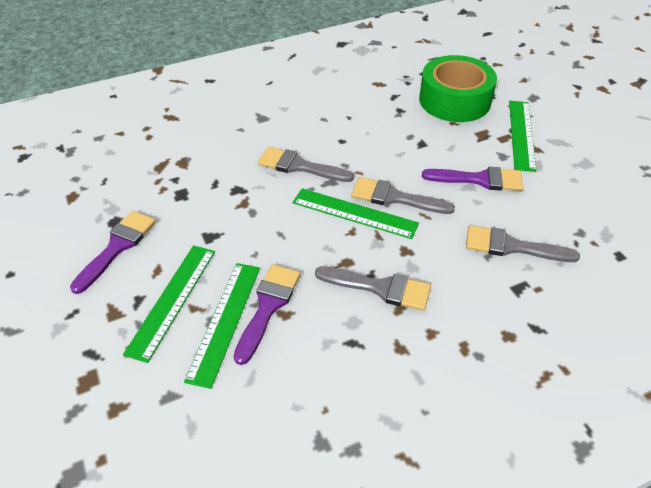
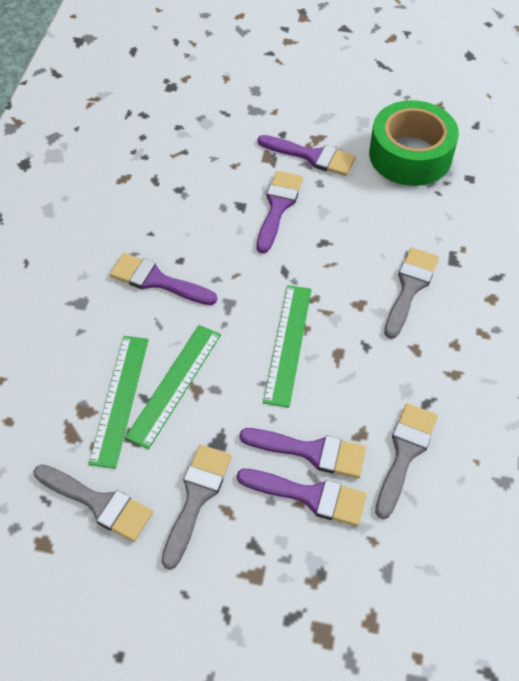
green ruler: 4 -> 3
purple brush: 3 -> 5

